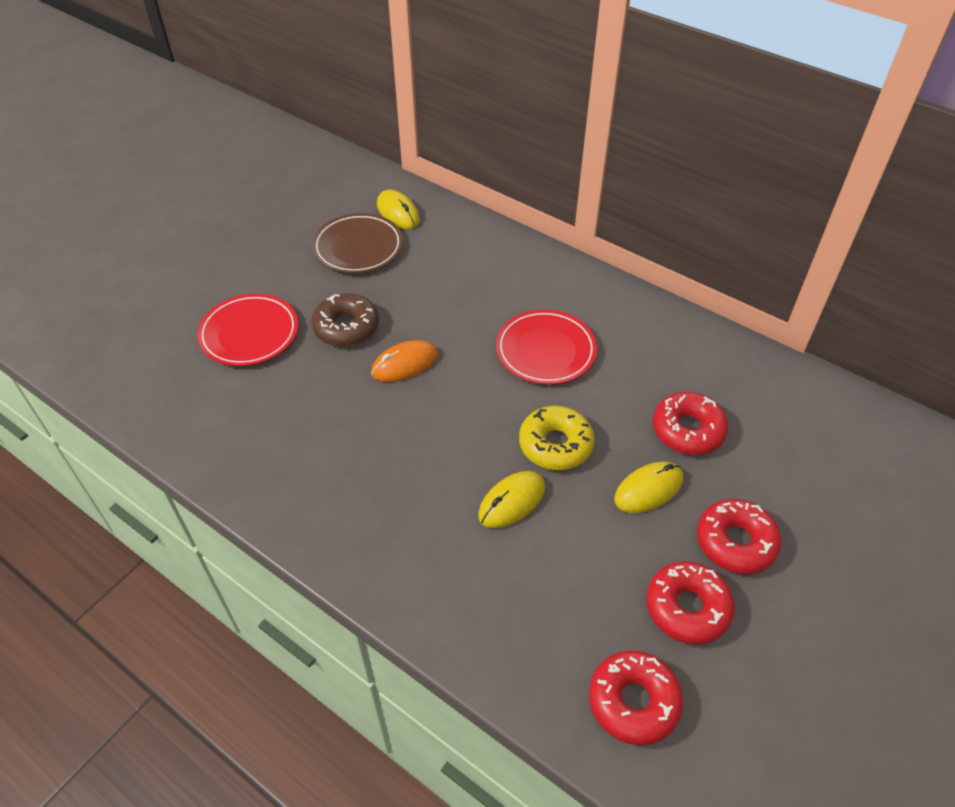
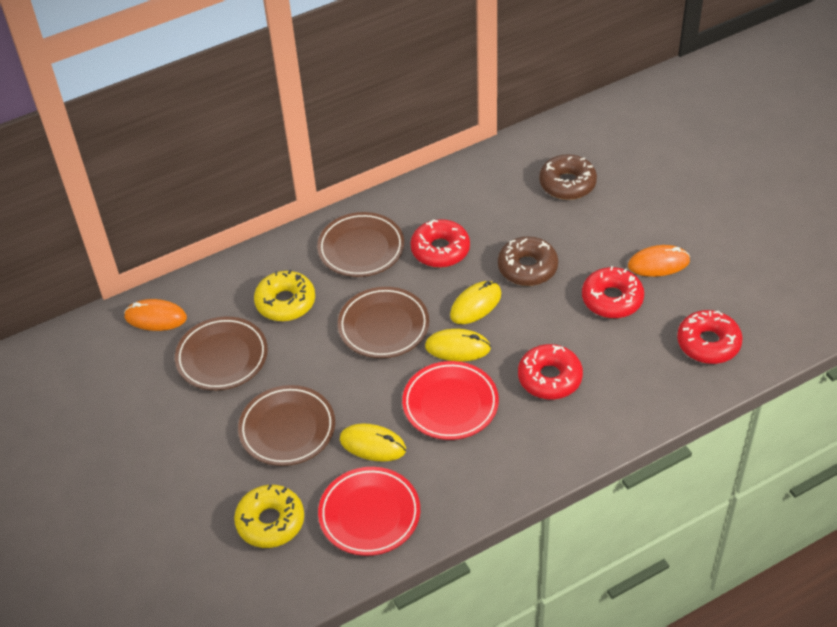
brown donut: 1 -> 2
brown plate: 1 -> 4
orange mouse: 1 -> 2
yellow donut: 1 -> 2

